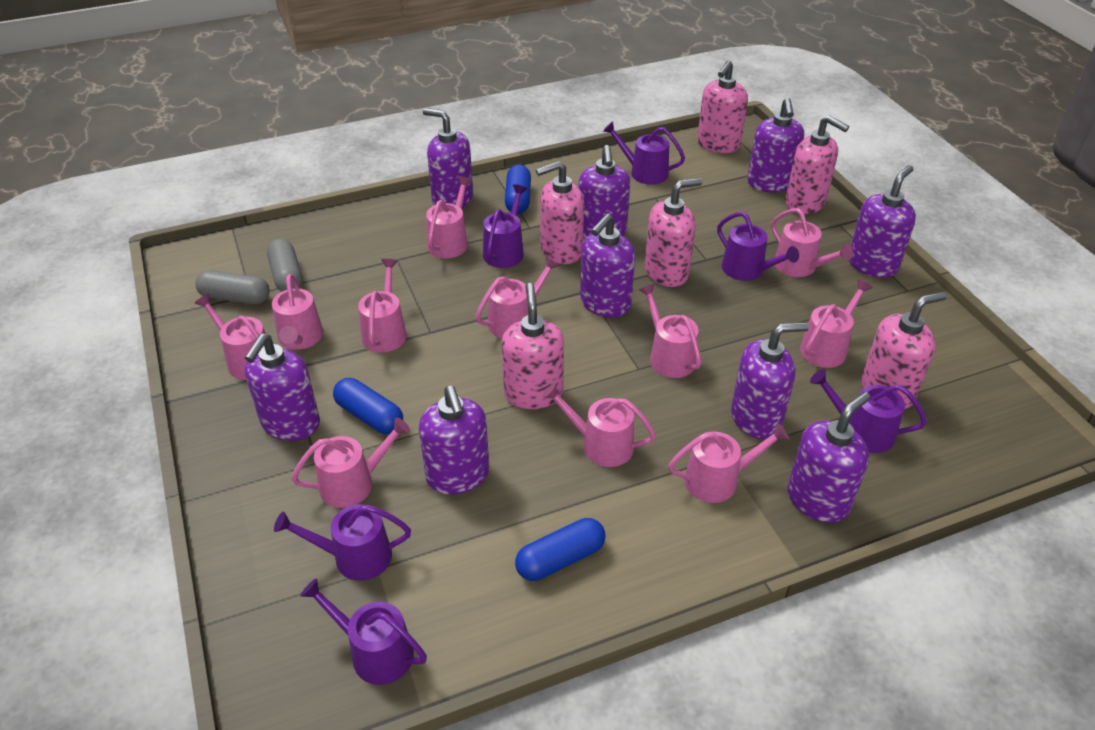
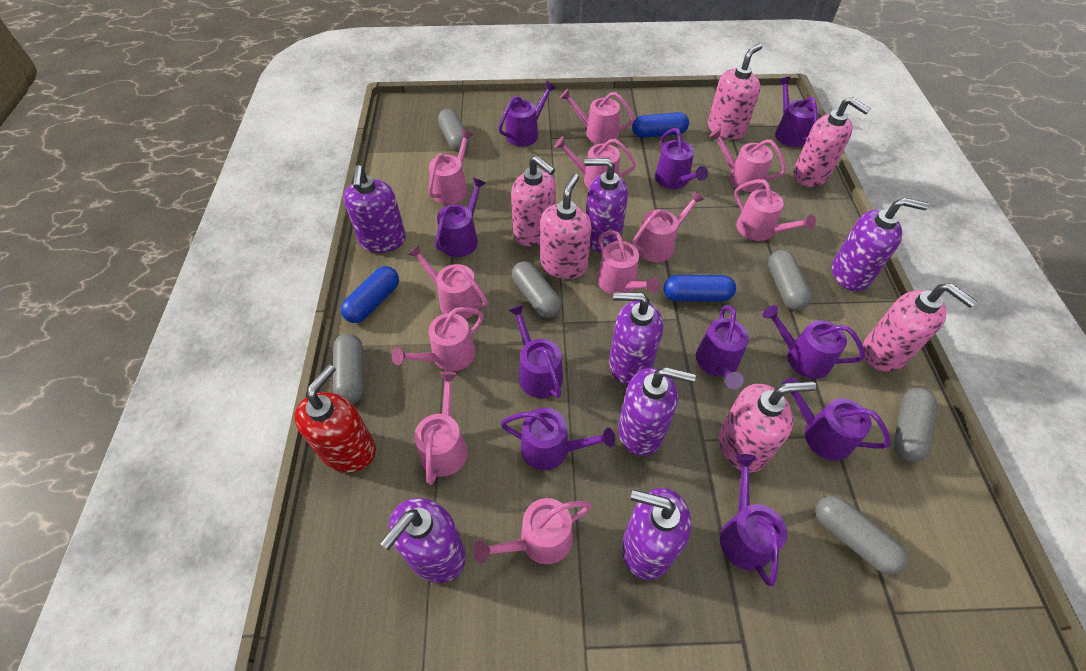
grey capsule: 2 -> 6
purple soap dispenser: 9 -> 7
purple watering can: 6 -> 10
red soap dispenser: 0 -> 1

